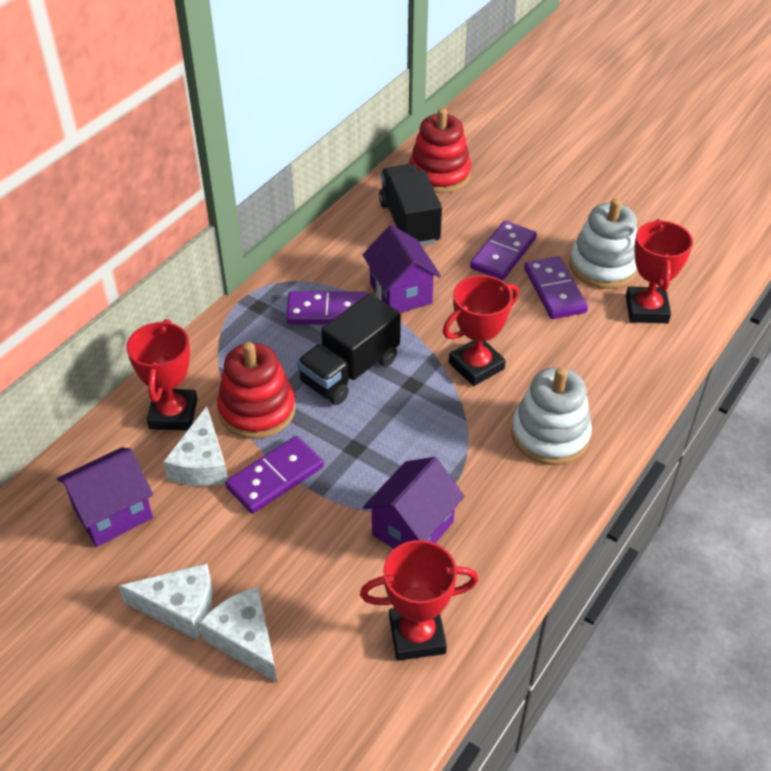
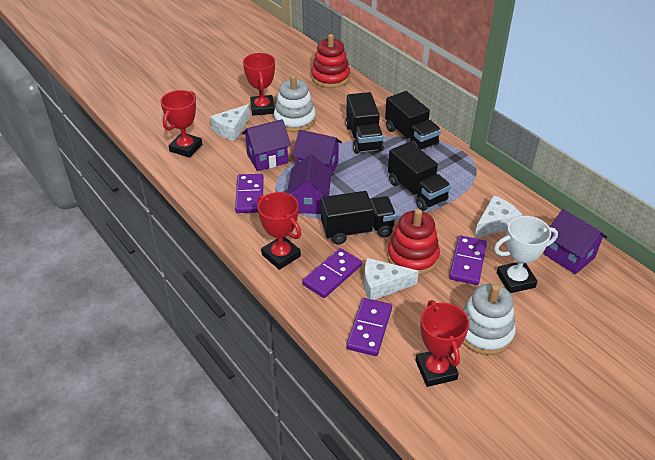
black truck: 2 -> 4
purple house: 3 -> 4
white trophy: 0 -> 1

